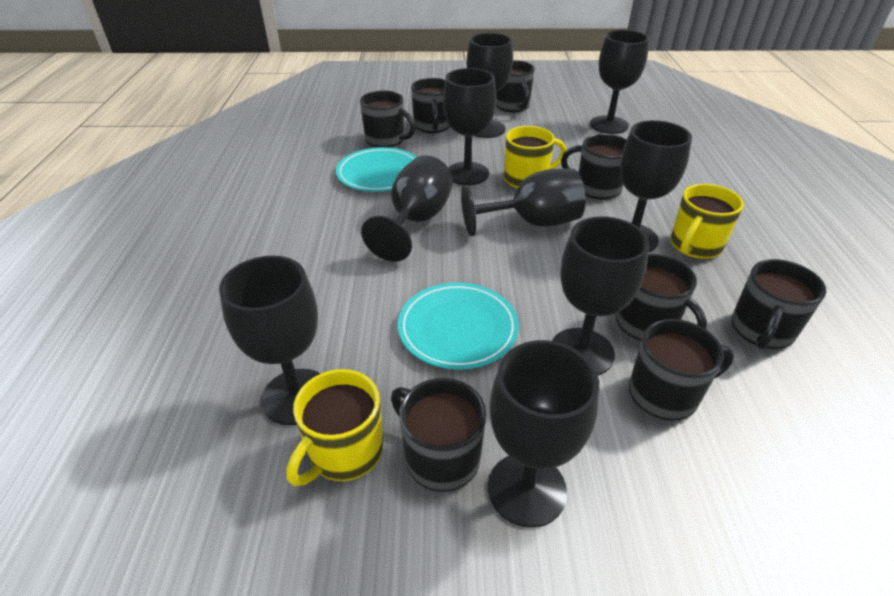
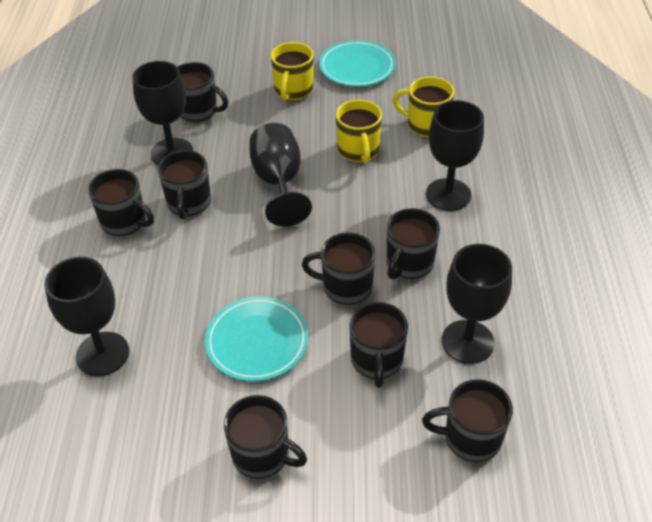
black goblet: 9 -> 5

